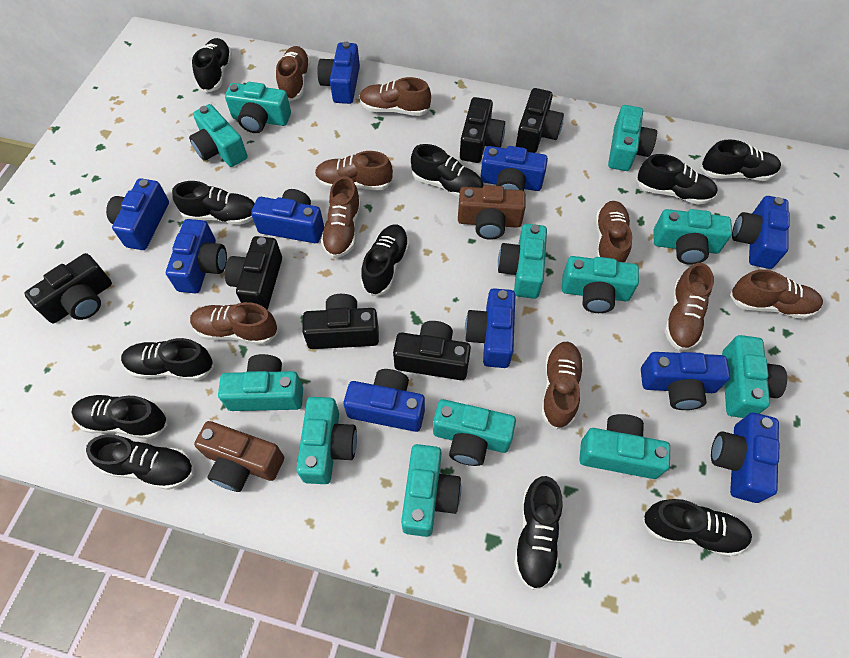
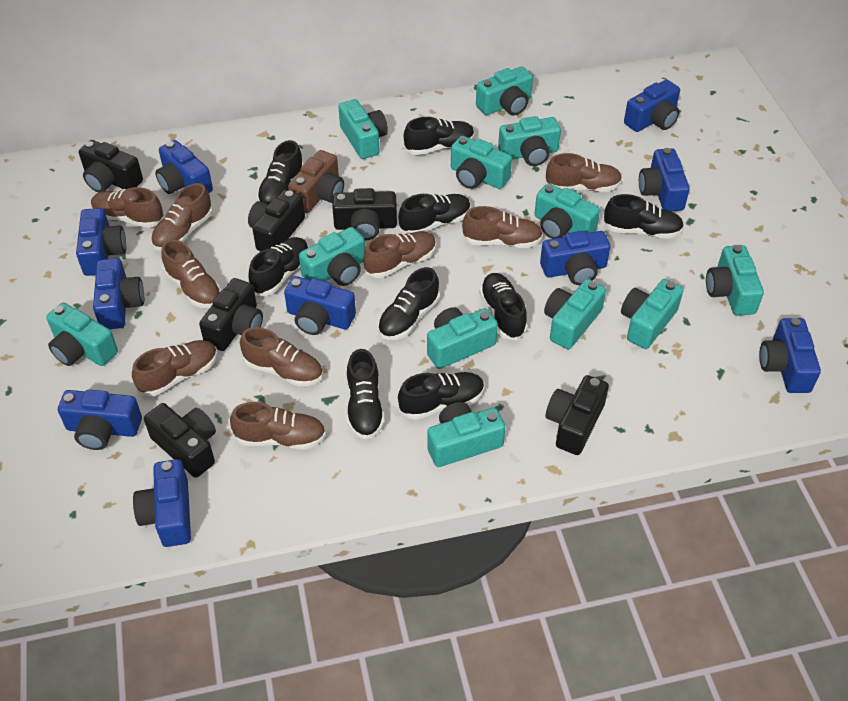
black shoe: 11 -> 9
brown camera: 2 -> 1

